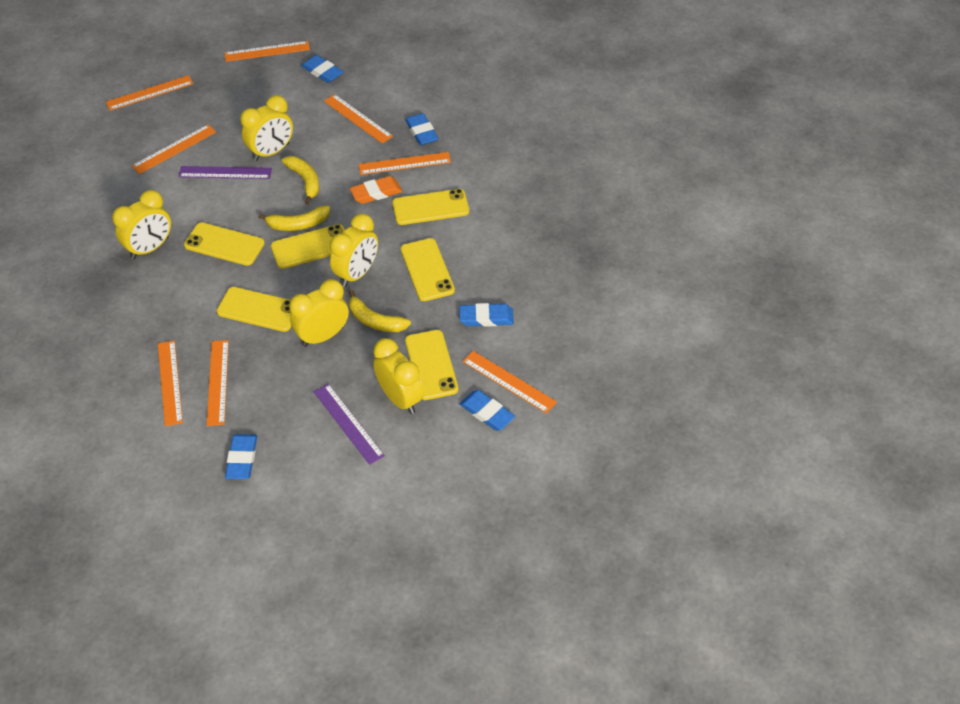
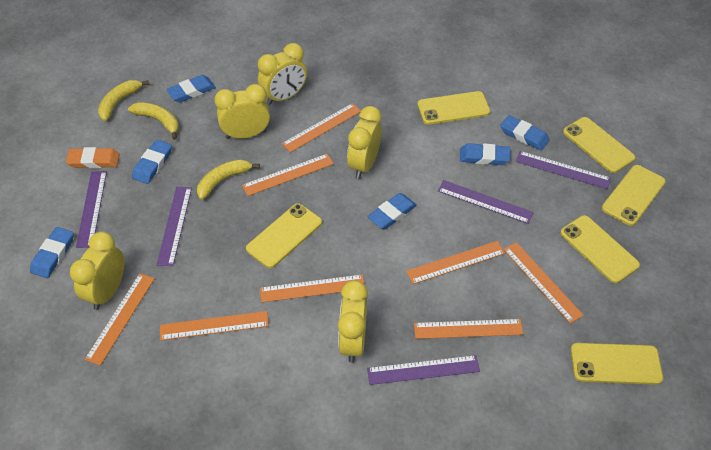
blue eraser: 5 -> 6
purple ruler: 2 -> 5

